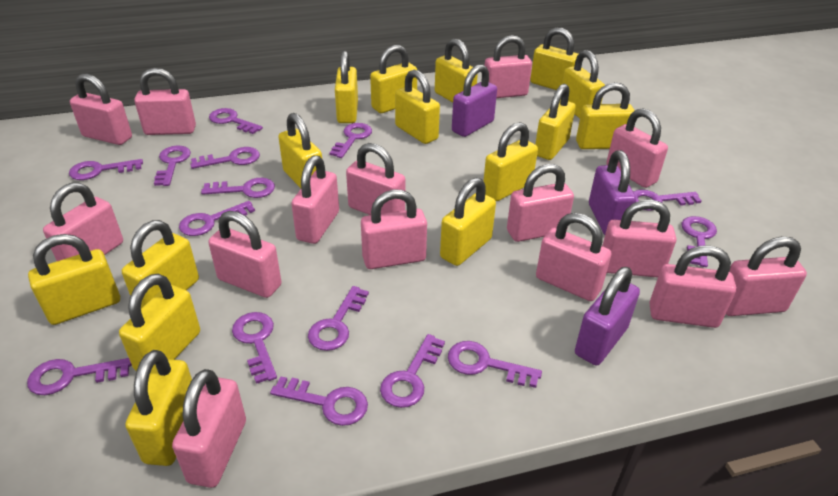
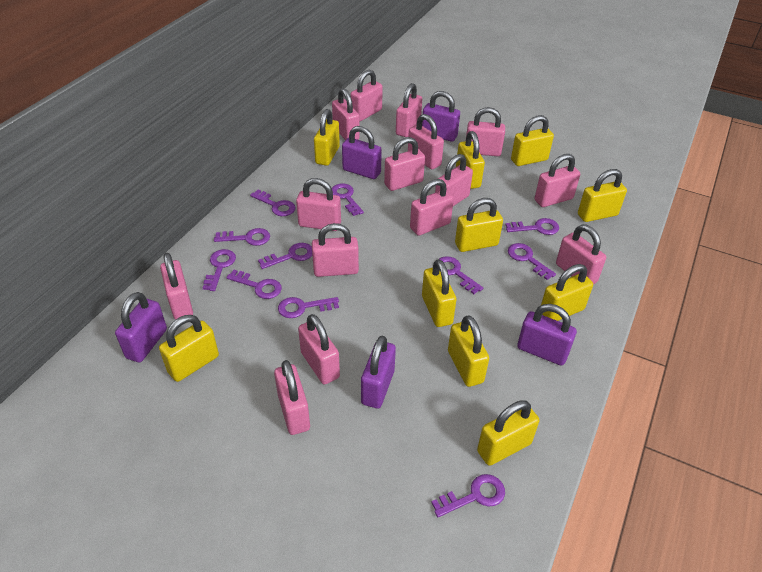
purple key: 15 -> 11
purple padlock: 3 -> 5
yellow padlock: 15 -> 10

